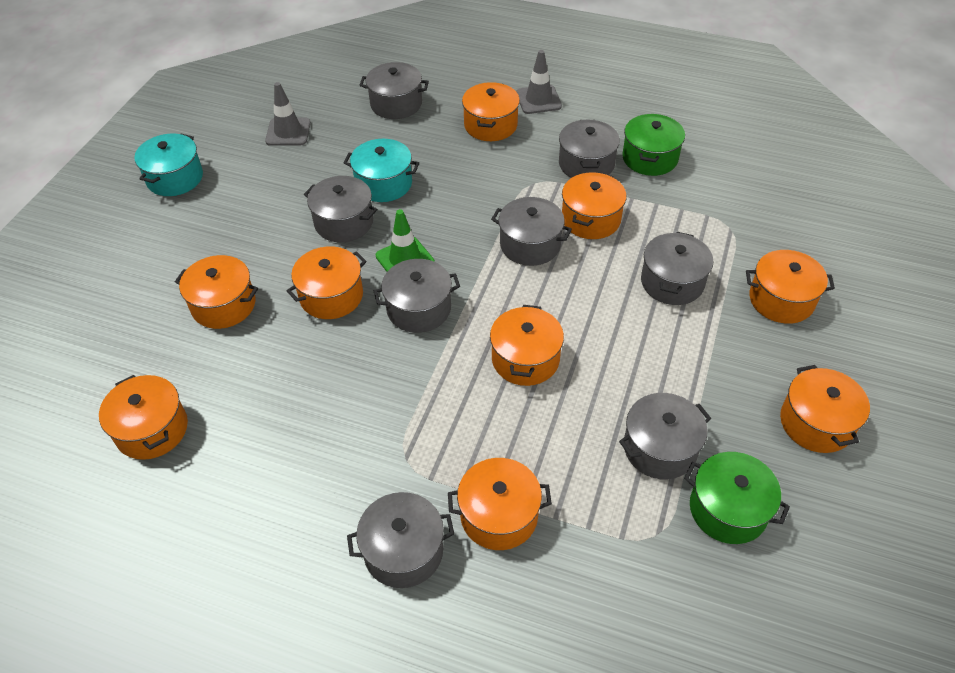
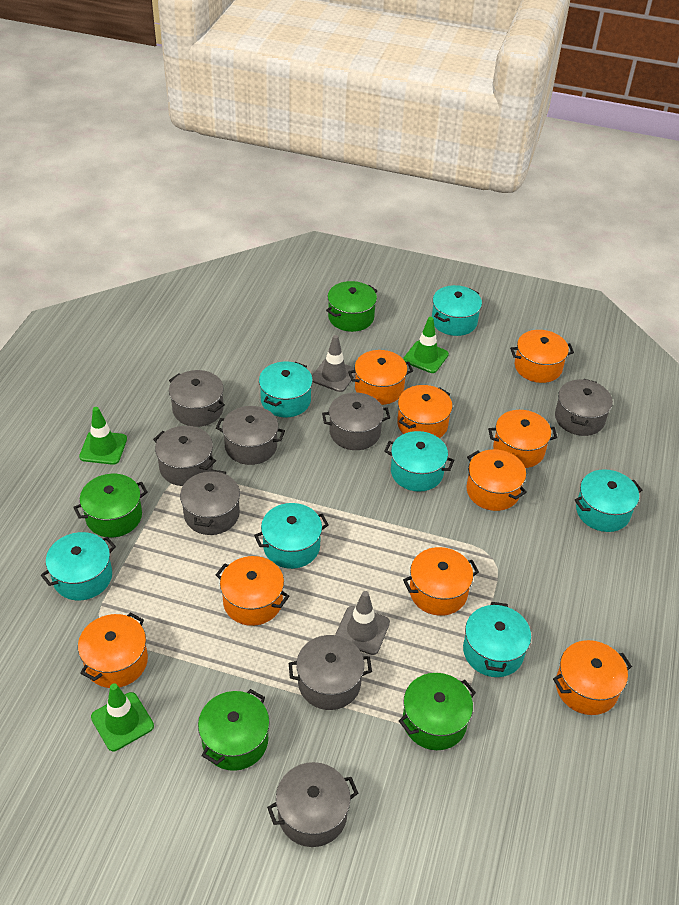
green pot: 2 -> 4
green traffic cone: 1 -> 3
turquoise pot: 2 -> 7

